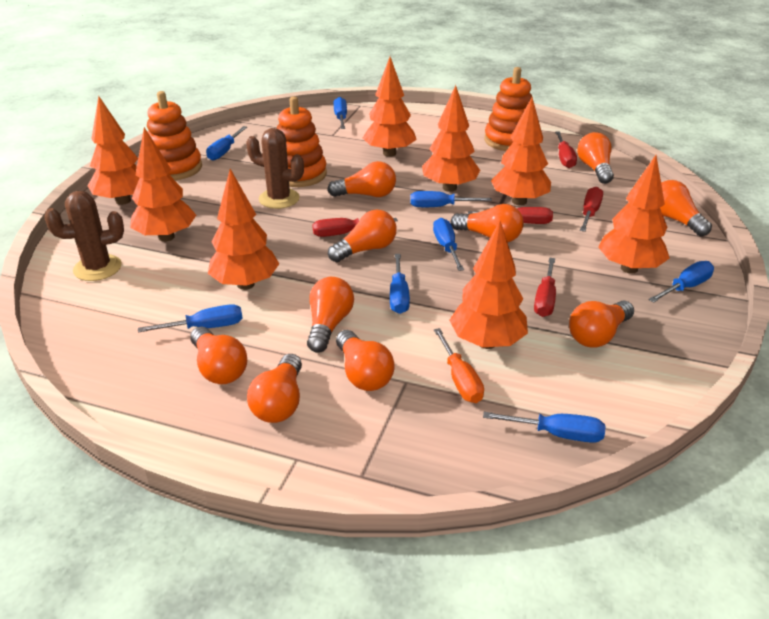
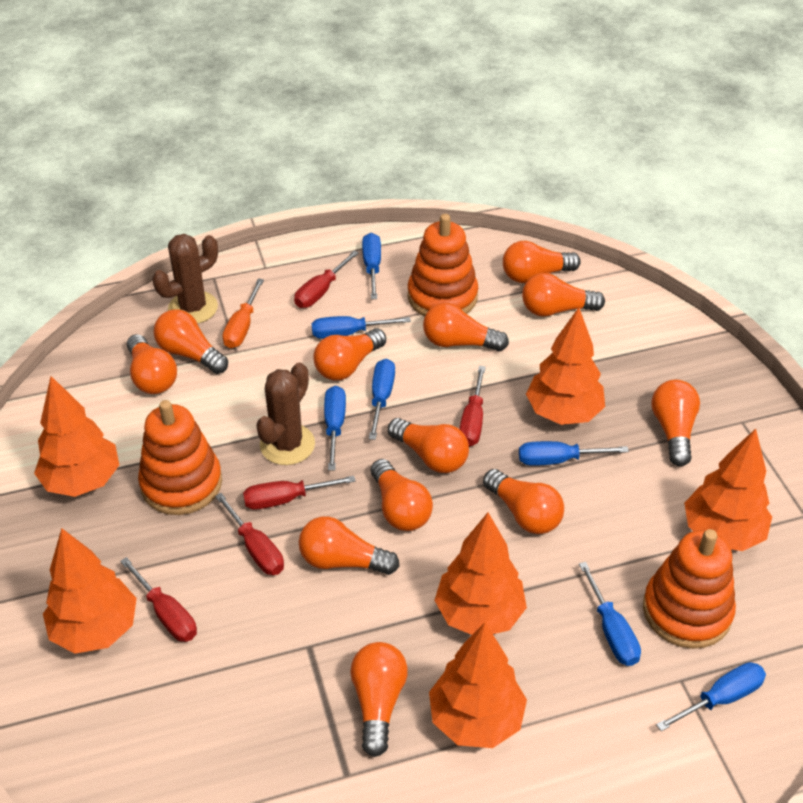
blue screwdriver: 8 -> 7
orange light bulb: 10 -> 12
orange tree: 8 -> 6

